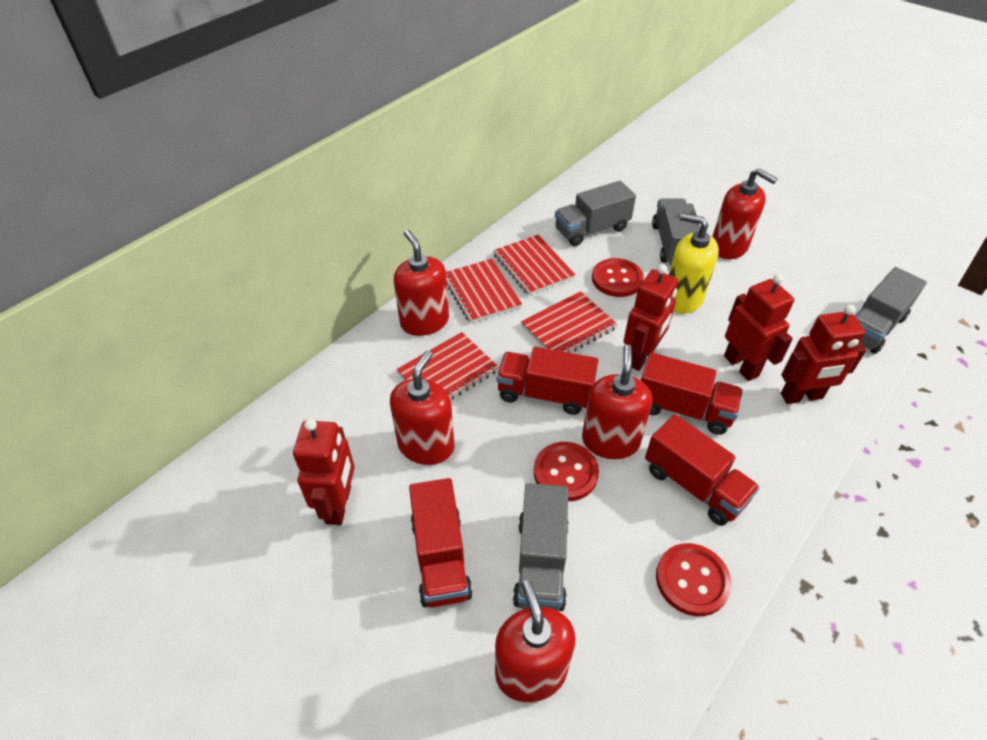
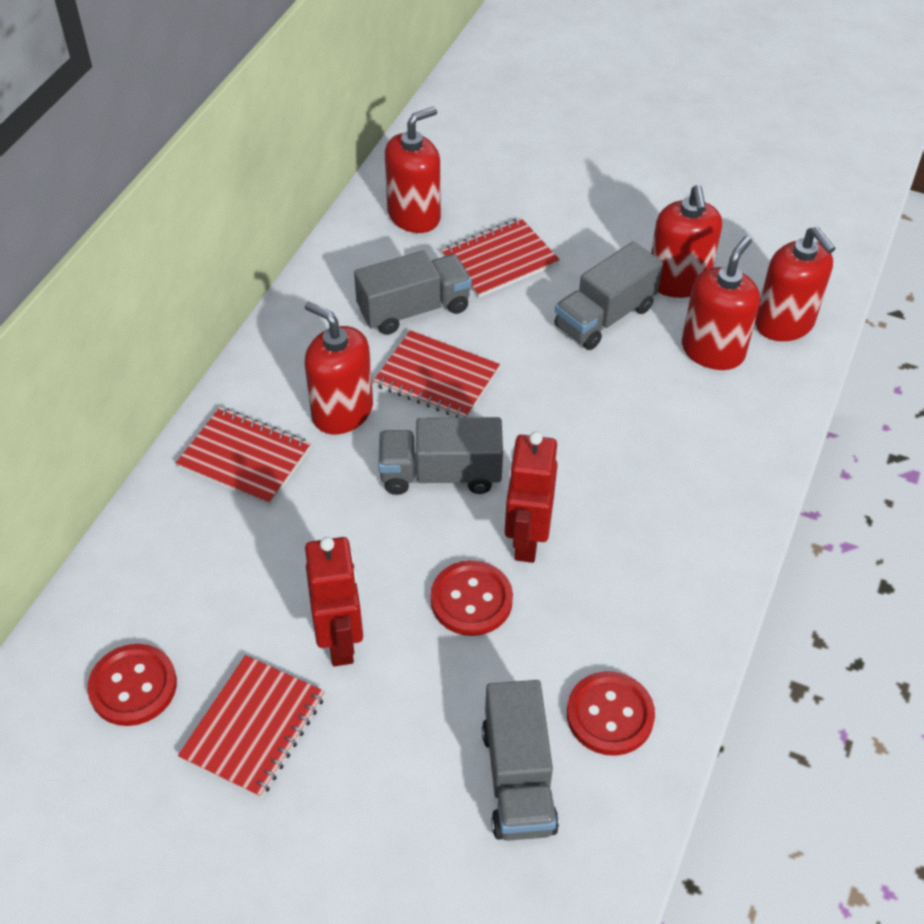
red robot: 4 -> 2
red truck: 4 -> 0
yellow soap dispenser: 1 -> 0

